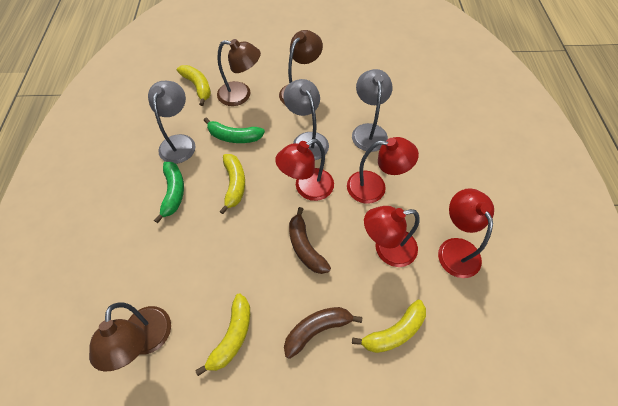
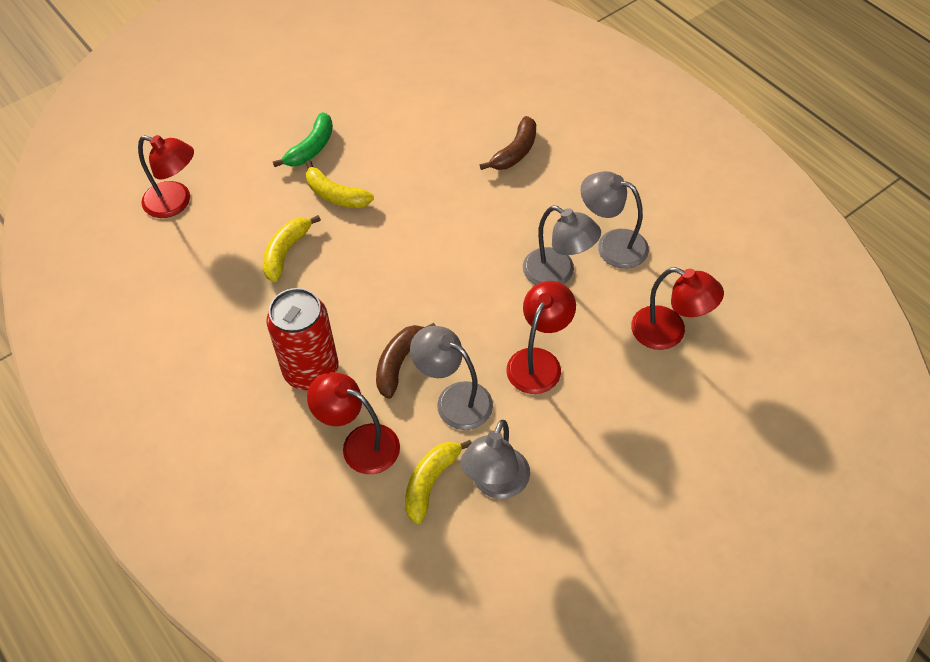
brown lamp: 3 -> 0
green banana: 2 -> 1
grey lamp: 3 -> 4
red can: 0 -> 1
yellow banana: 4 -> 3

